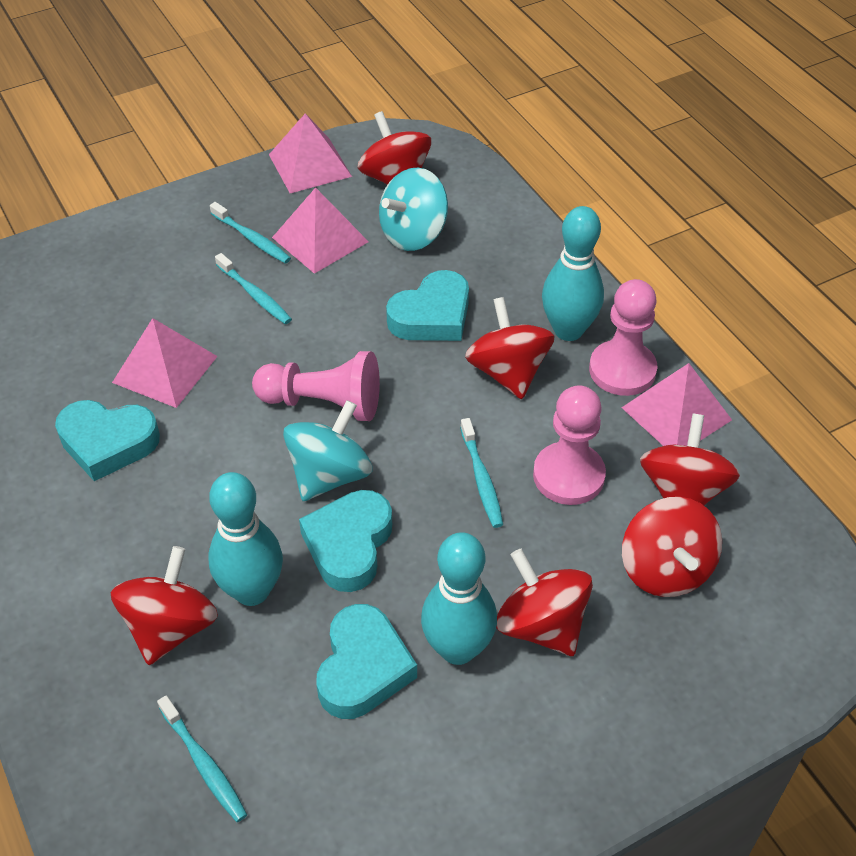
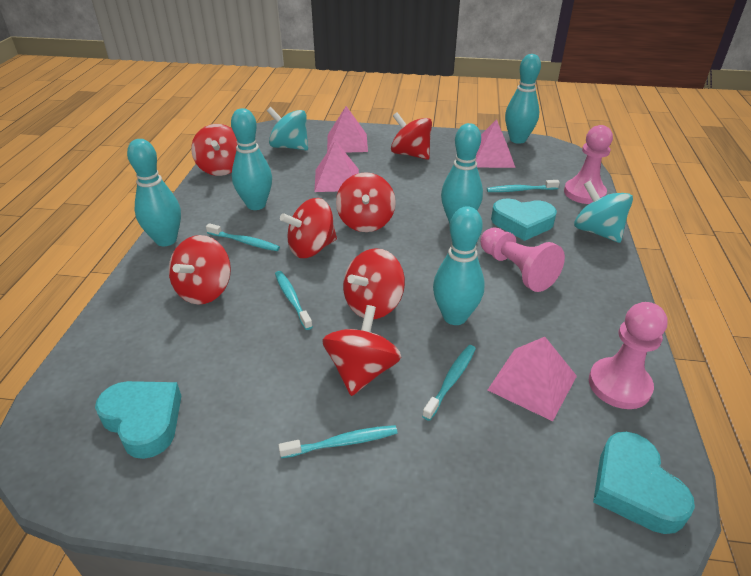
red spinning top: 6 -> 7
turquoise bowling pin: 3 -> 5
turquoise heart: 4 -> 3
turquoise toothbrush: 4 -> 5

